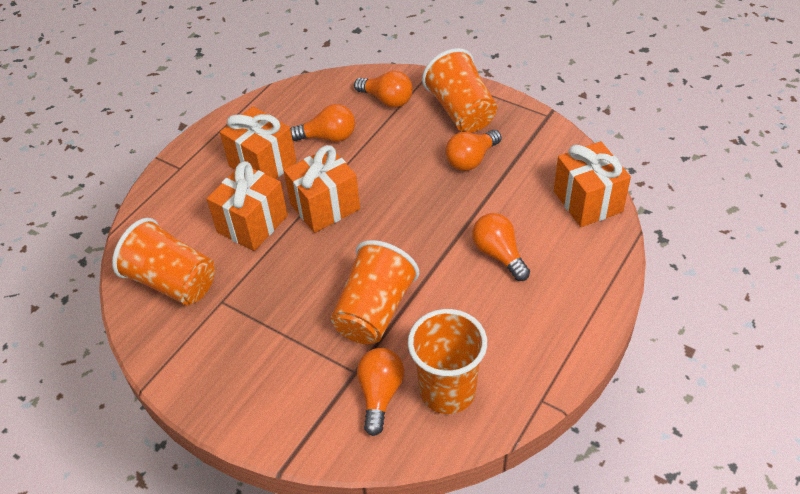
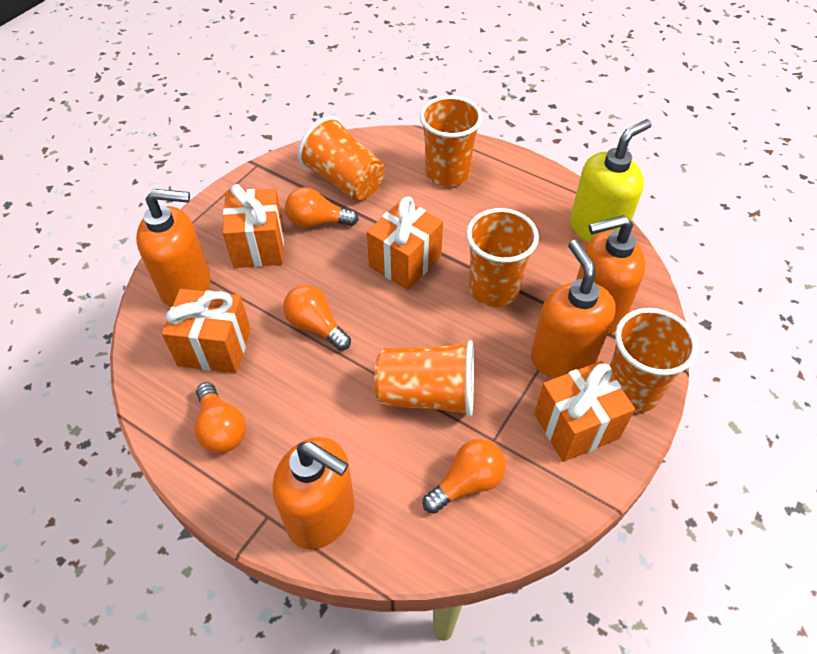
orange cup: 4 -> 5
orange light bulb: 5 -> 4
orange soap dispenser: 0 -> 4
yellow soap dispenser: 0 -> 1

